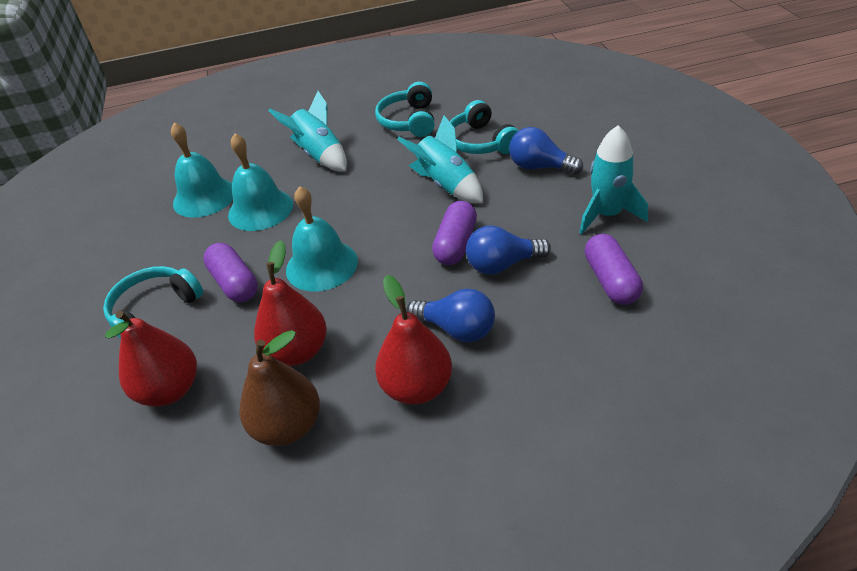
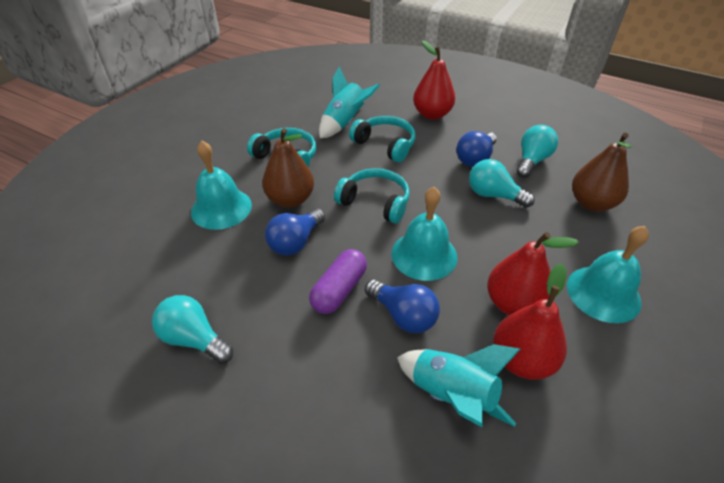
brown pear: 1 -> 2
purple capsule: 3 -> 1
turquoise light bulb: 0 -> 3
turquoise rocket: 3 -> 2

